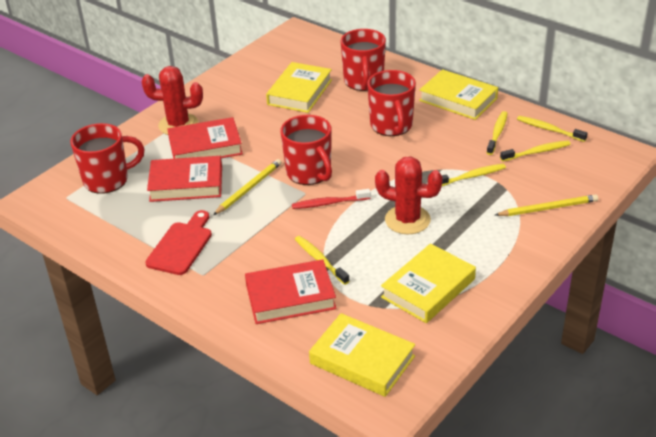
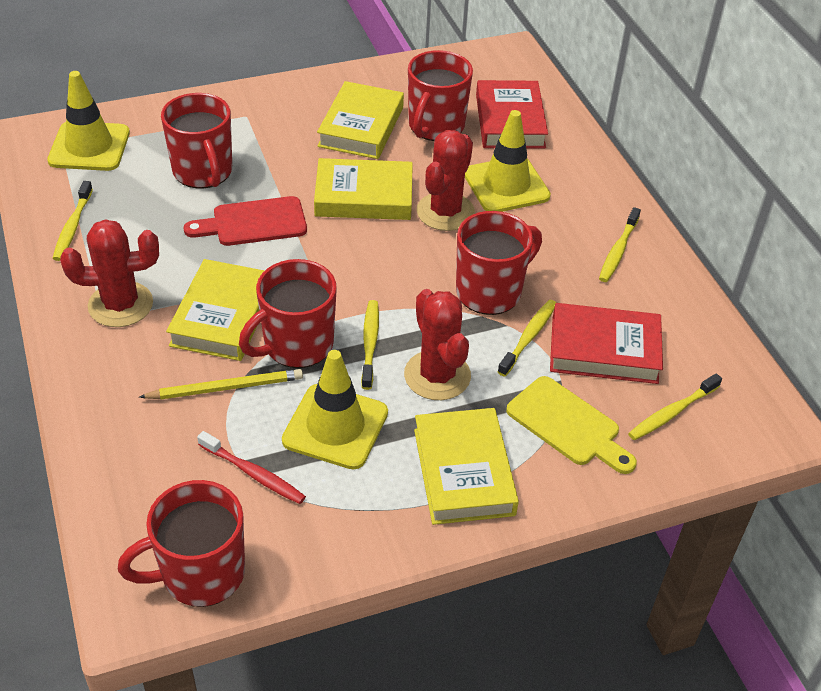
red book: 3 -> 2
red cactus: 2 -> 3
red mug: 4 -> 5
yellow cutting board: 0 -> 1
yellow pencil: 2 -> 1
yellow traffic cone: 0 -> 3

